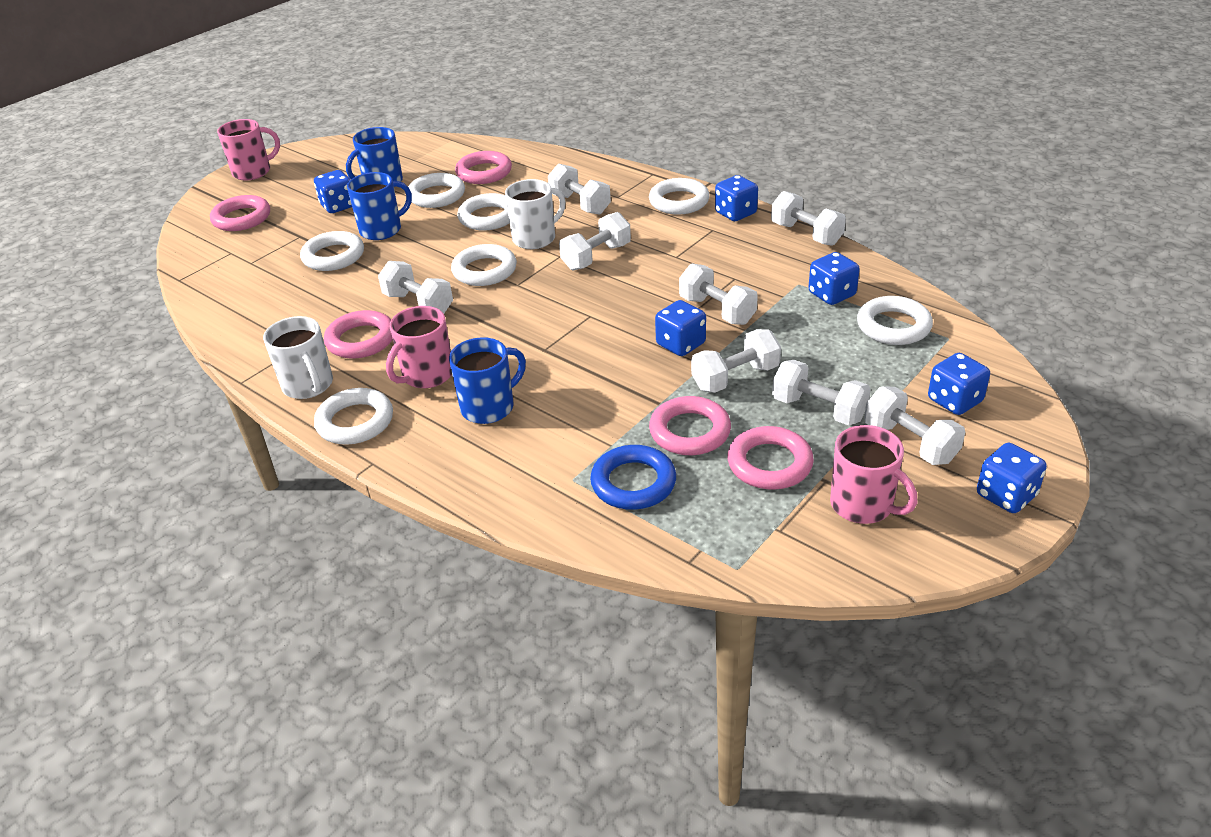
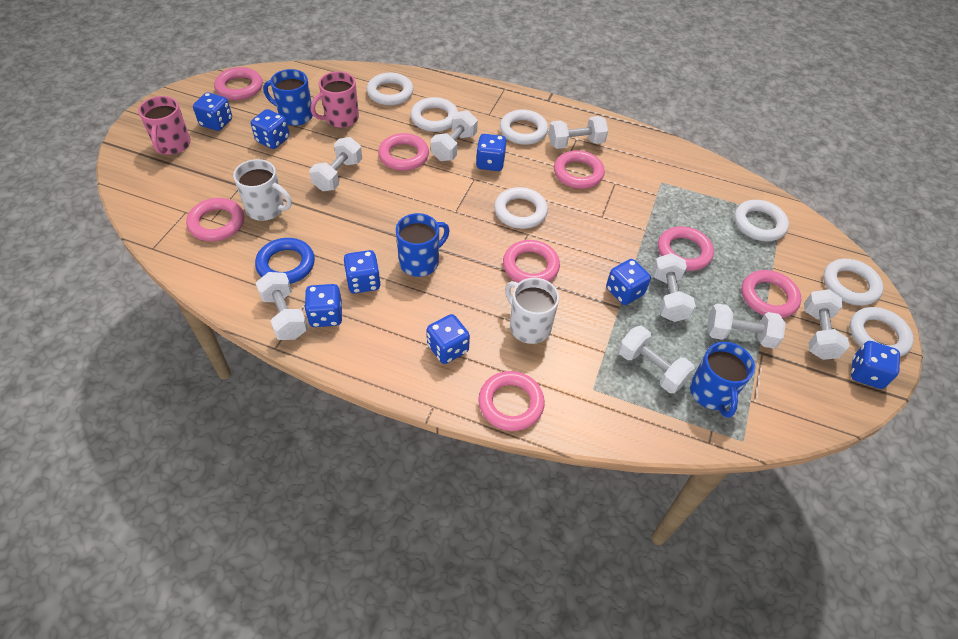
blue dice: 6 -> 8
pink mug: 3 -> 2
pink ring: 5 -> 8

